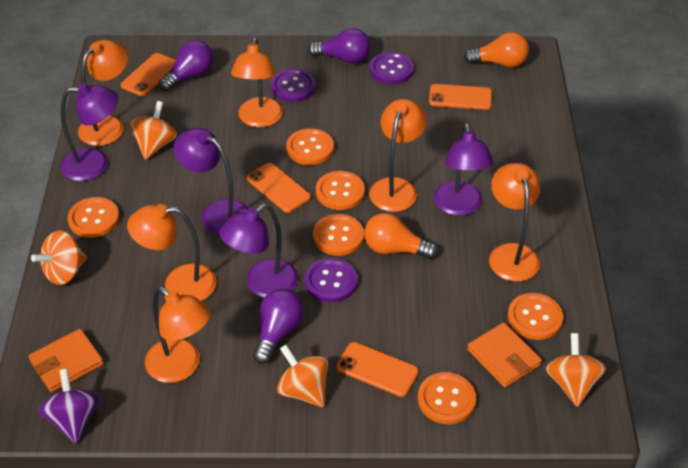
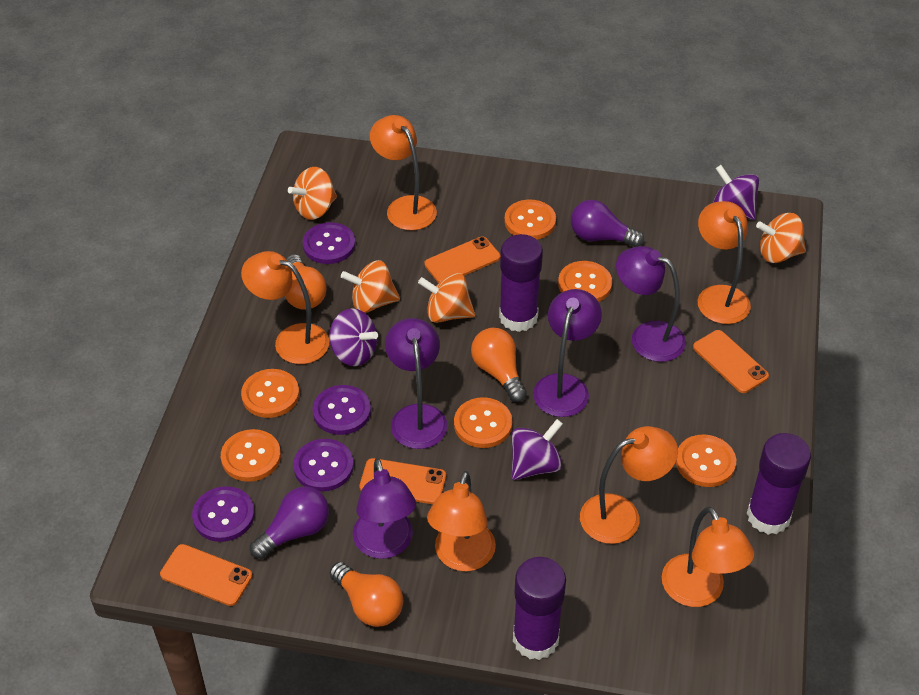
orange light bulb: 2 -> 3
orange wallet: 2 -> 0
purple button: 3 -> 4
purple glue stick: 0 -> 3
purple light bulb: 3 -> 2
purple spinning top: 1 -> 3

